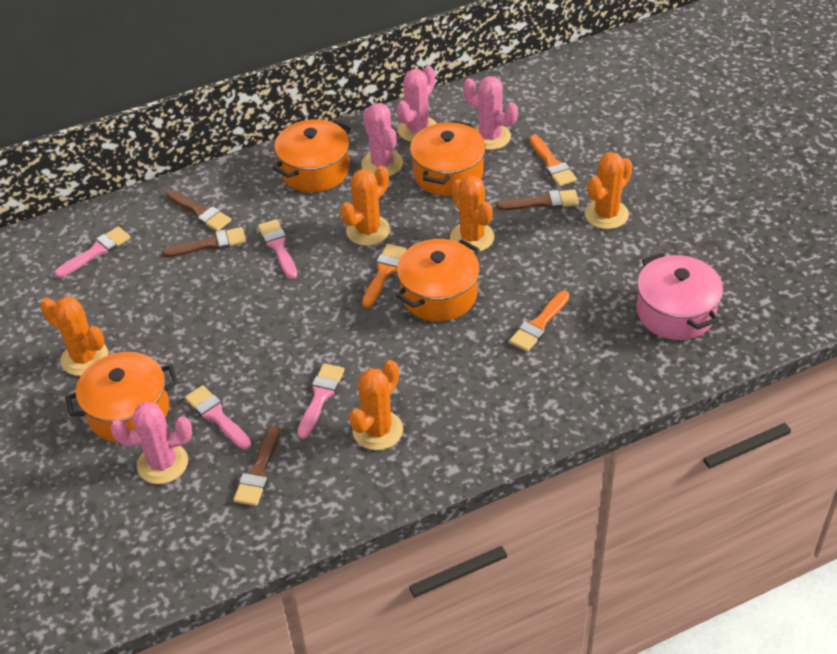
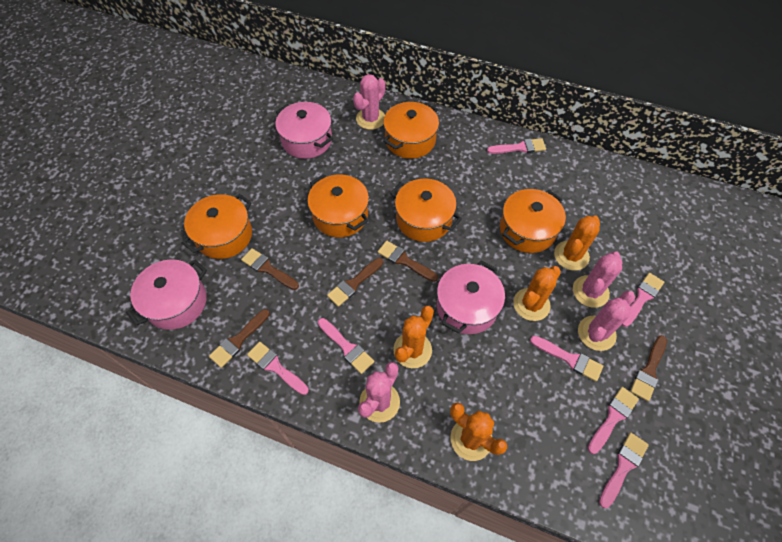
brown brush: 4 -> 5
orange brush: 3 -> 0
orange cactus: 5 -> 4
orange pot: 4 -> 5
pink brush: 4 -> 7
pink pot: 1 -> 3

